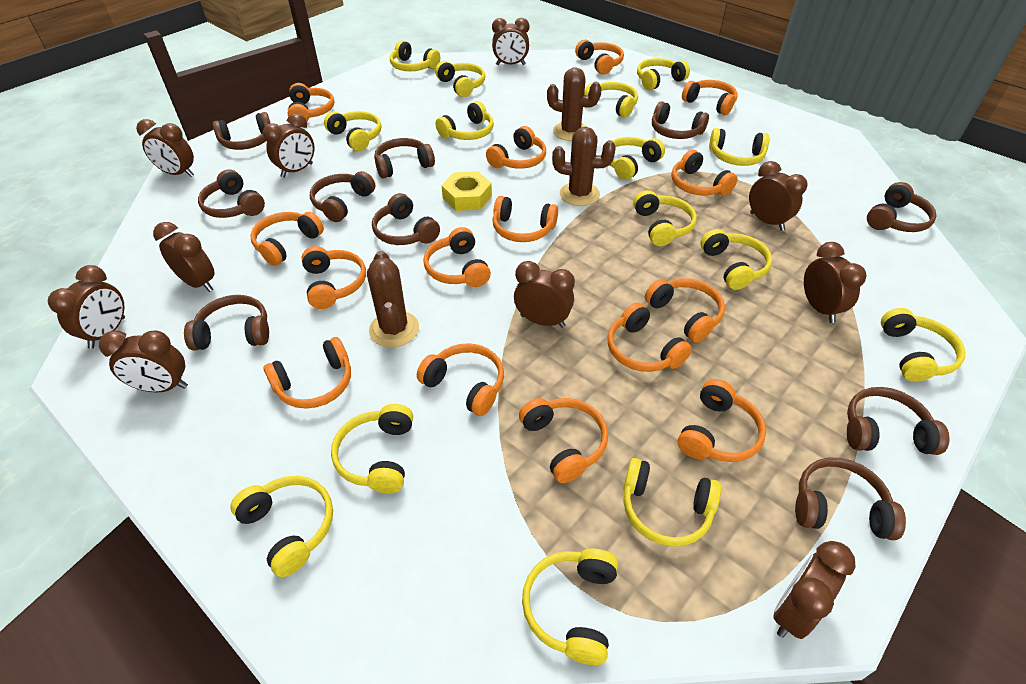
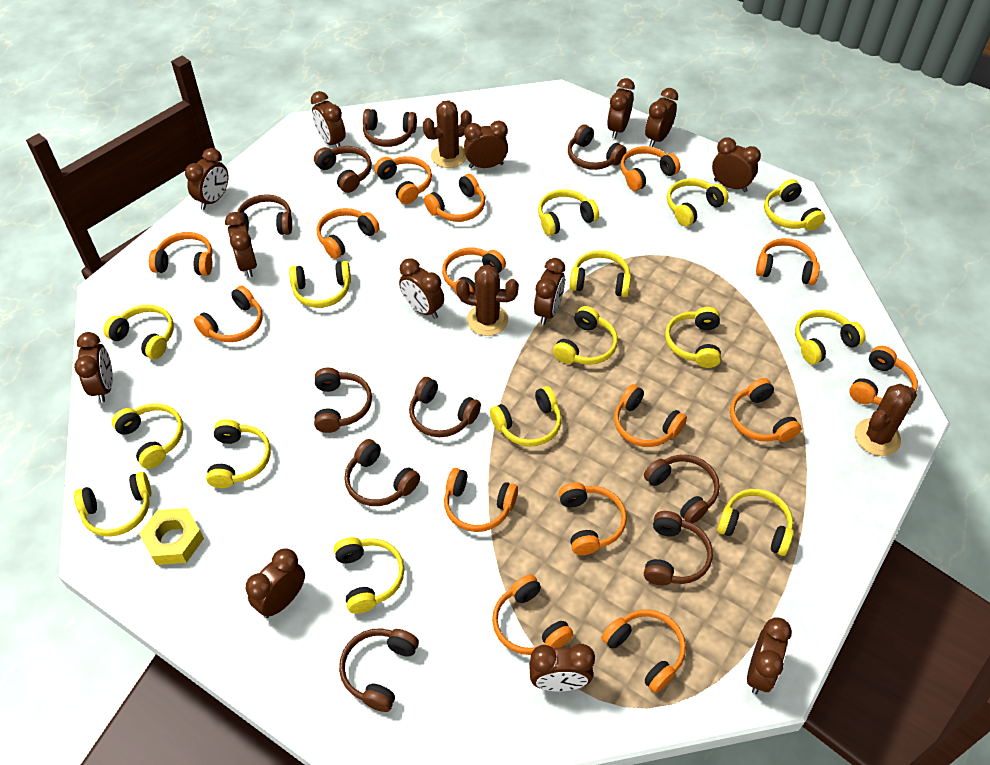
brown clock: 10 -> 13

